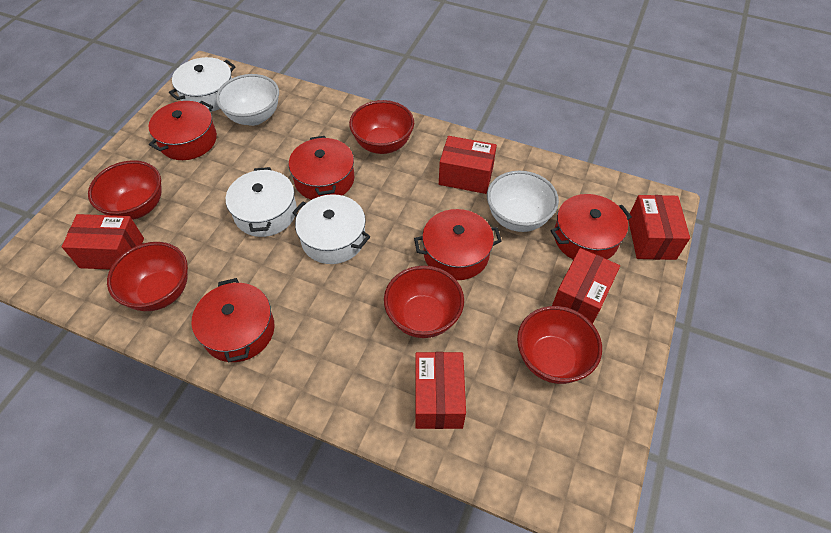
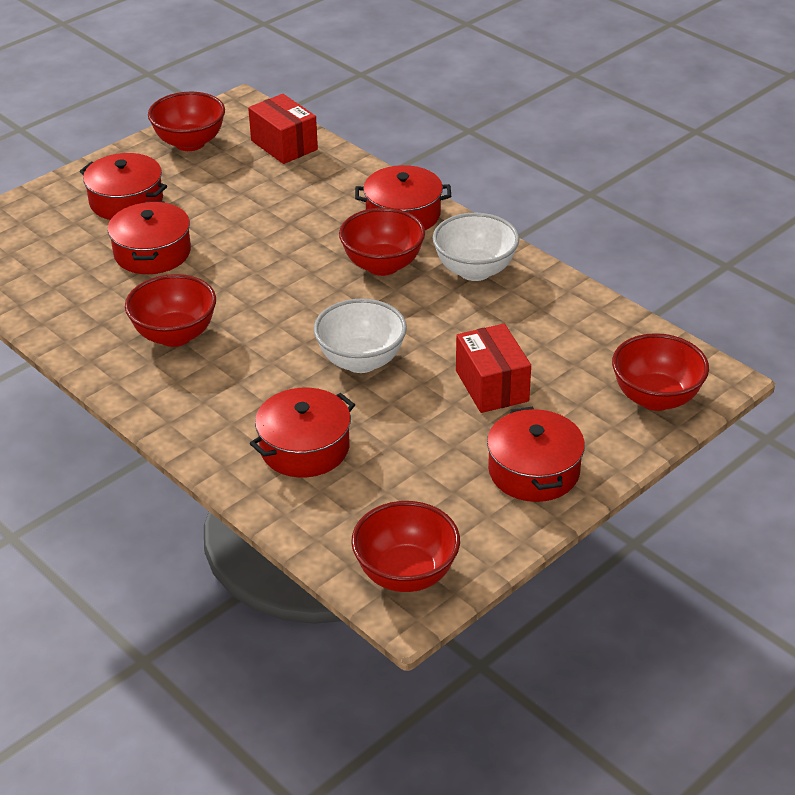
red box: 5 -> 2
white pot: 3 -> 0

